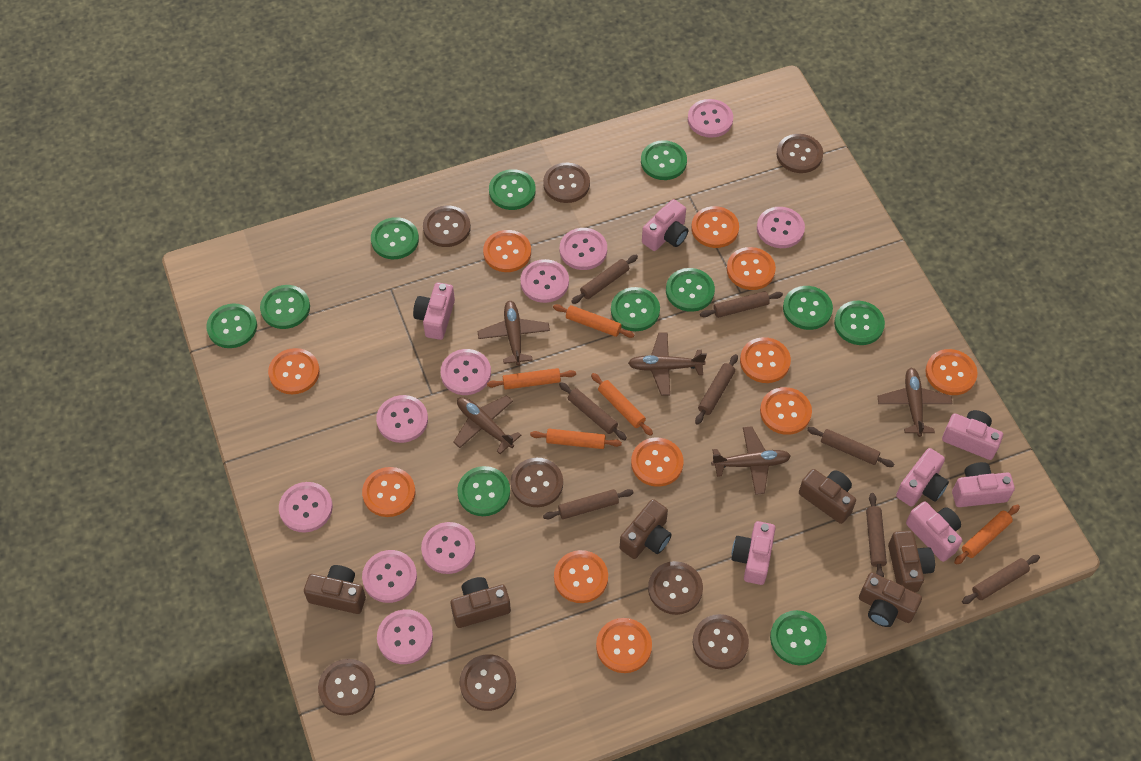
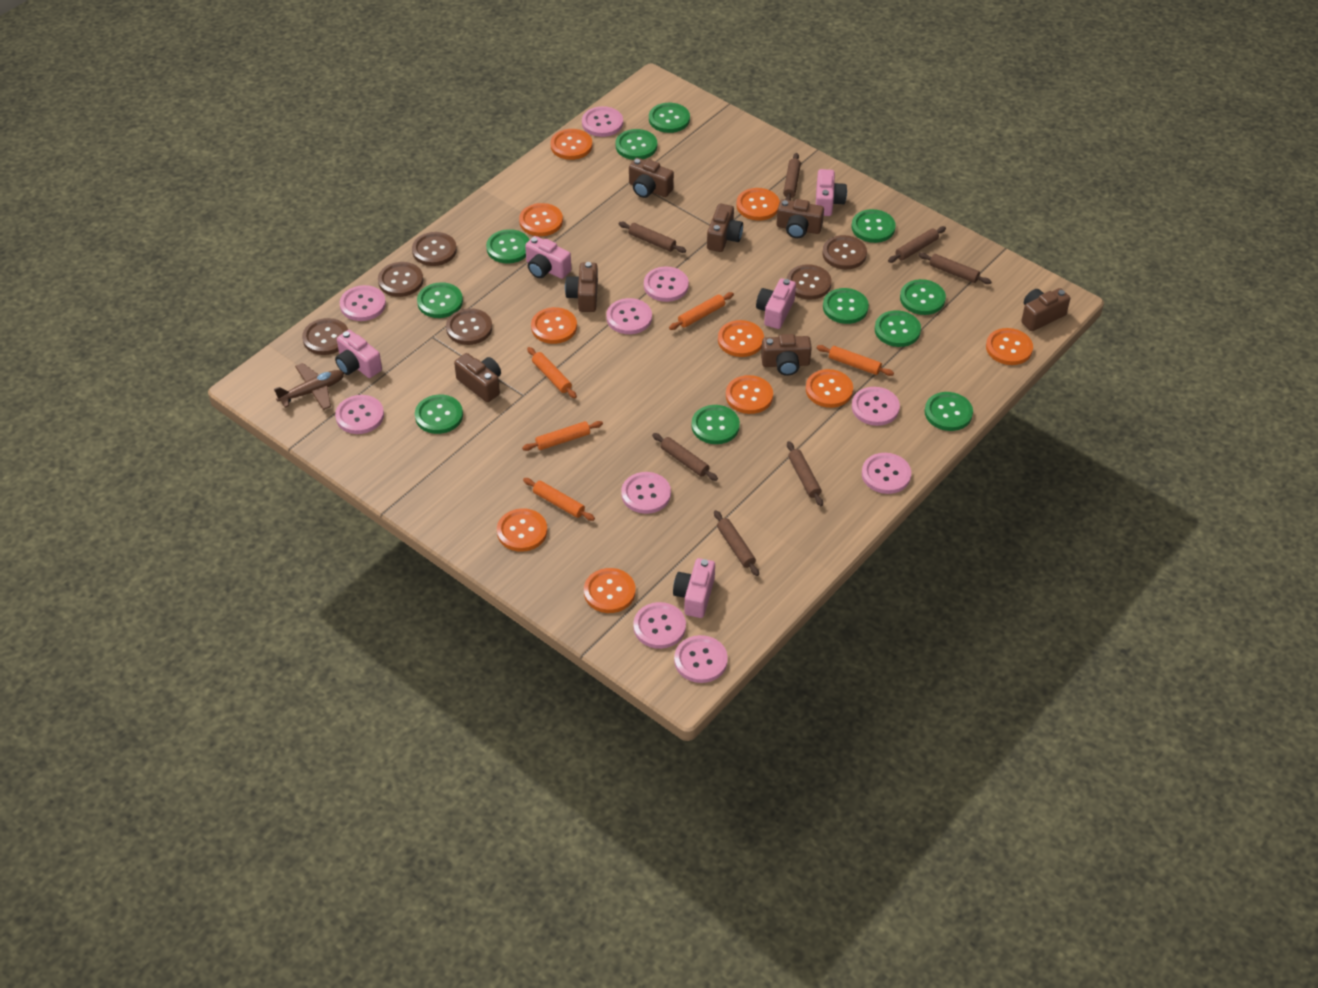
brown button: 8 -> 6
brown camera: 6 -> 7
brown plane: 5 -> 1
brown rolling pin: 8 -> 7
orange button: 11 -> 10
pink camera: 7 -> 5

